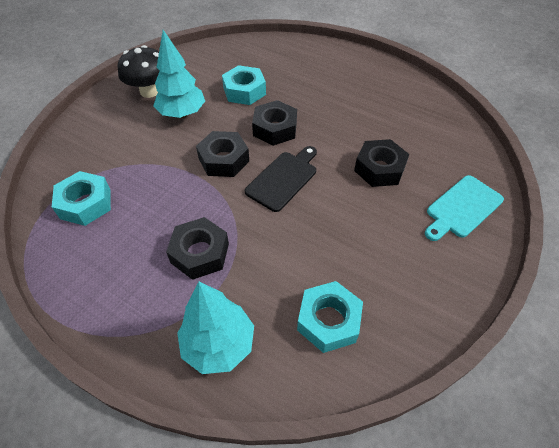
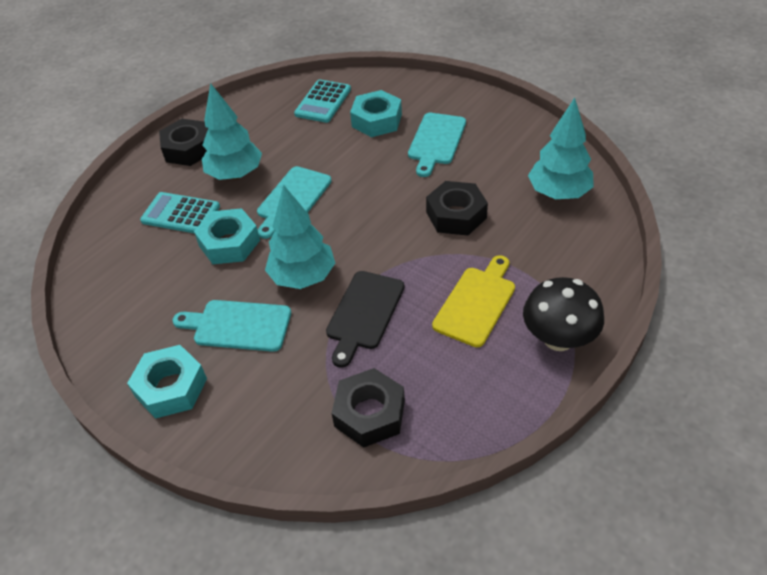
black nut: 4 -> 3
turquoise calculator: 0 -> 2
turquoise cutting board: 1 -> 3
turquoise tree: 2 -> 3
yellow cutting board: 0 -> 1

